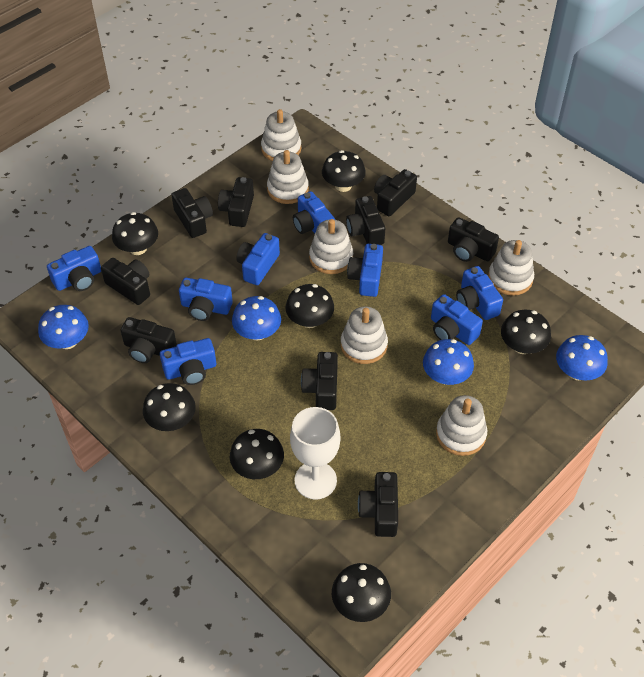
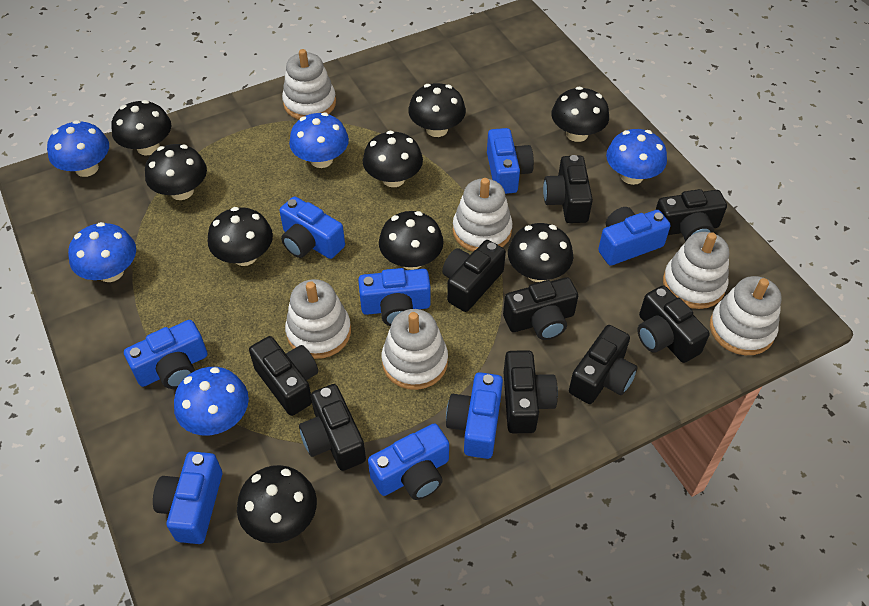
black mushroom: 7 -> 9
blue mushroom: 4 -> 5
white goblet: 1 -> 0

